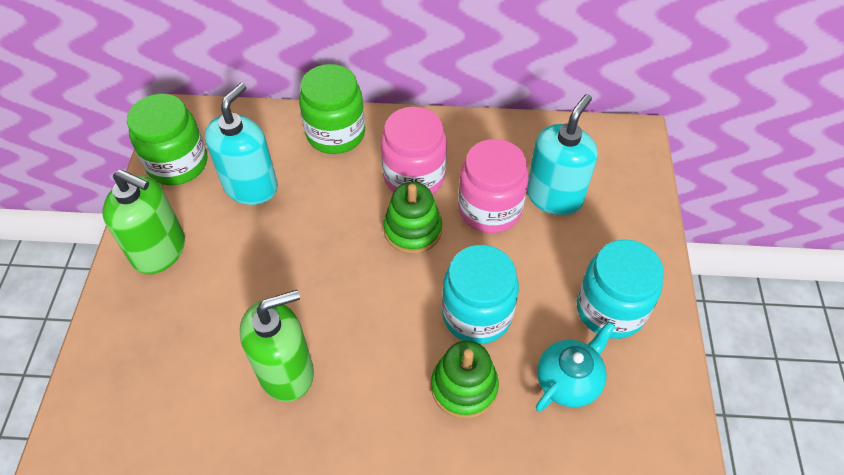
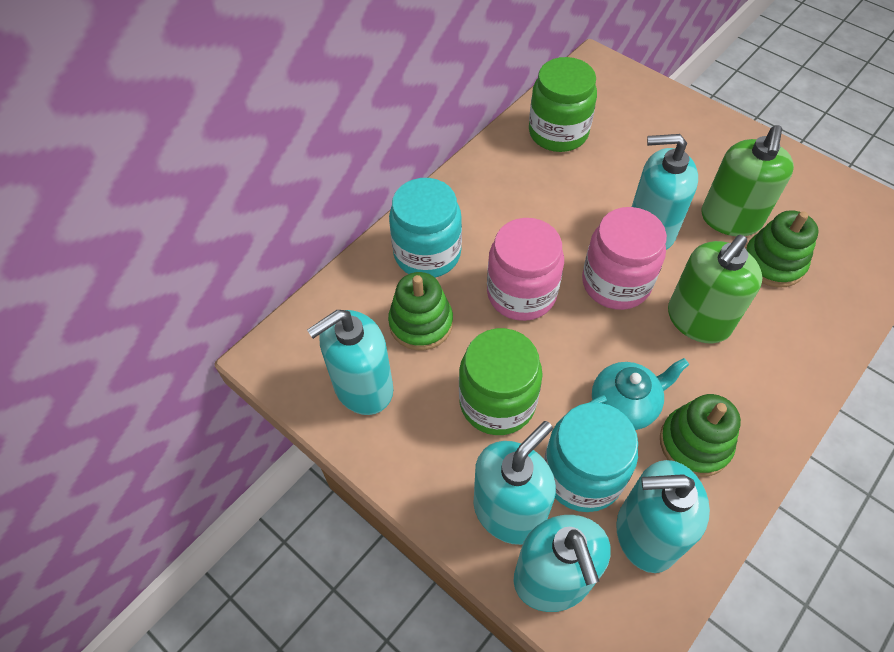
green stacking toy: 2 -> 3
turquoise soap dispenser: 2 -> 5

